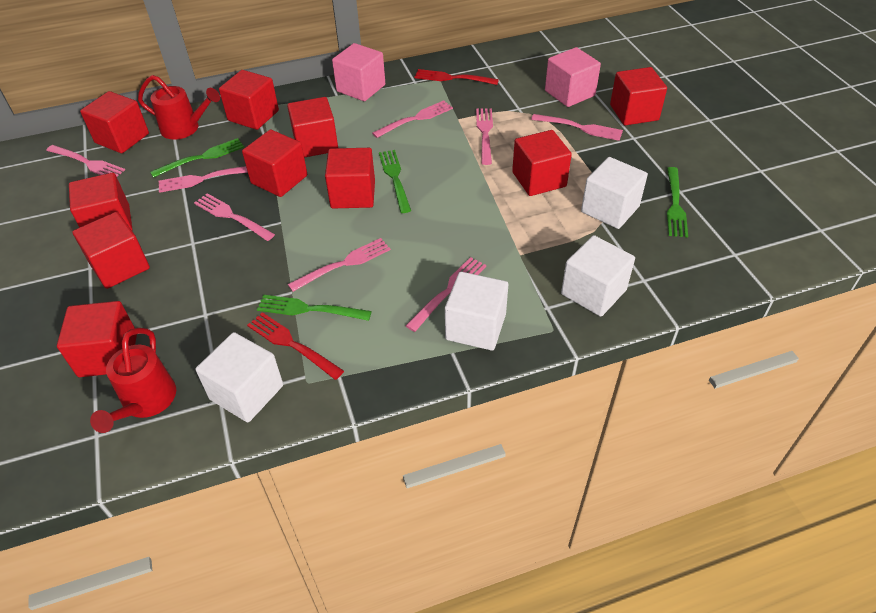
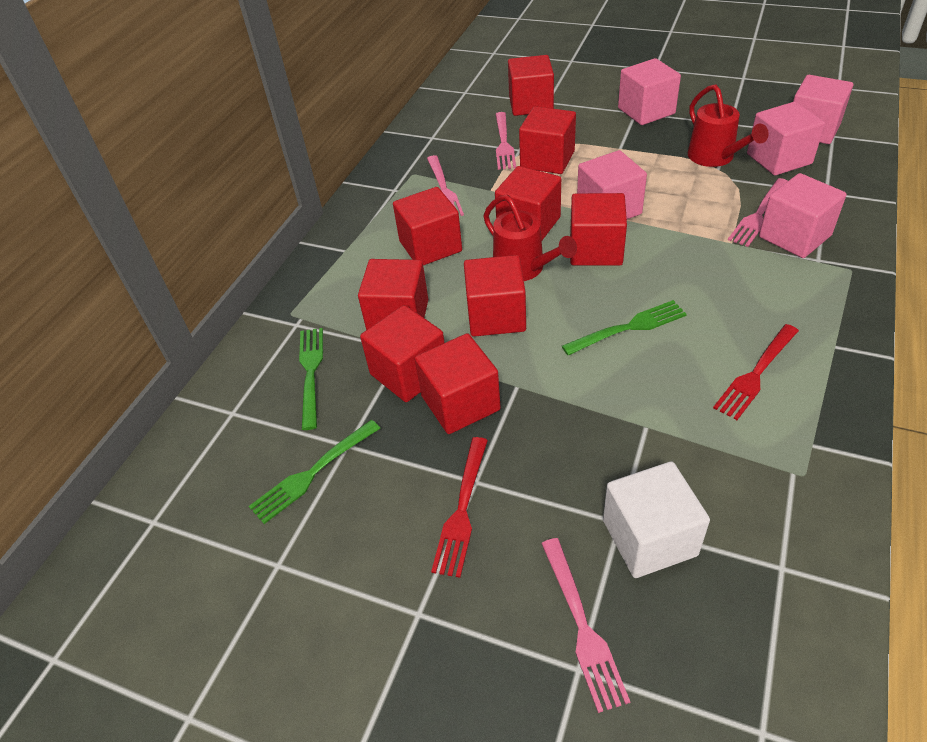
green fork: 4 -> 3
pink cube: 2 -> 5
pink fork: 8 -> 4
red cube: 10 -> 9
white cube: 4 -> 1

